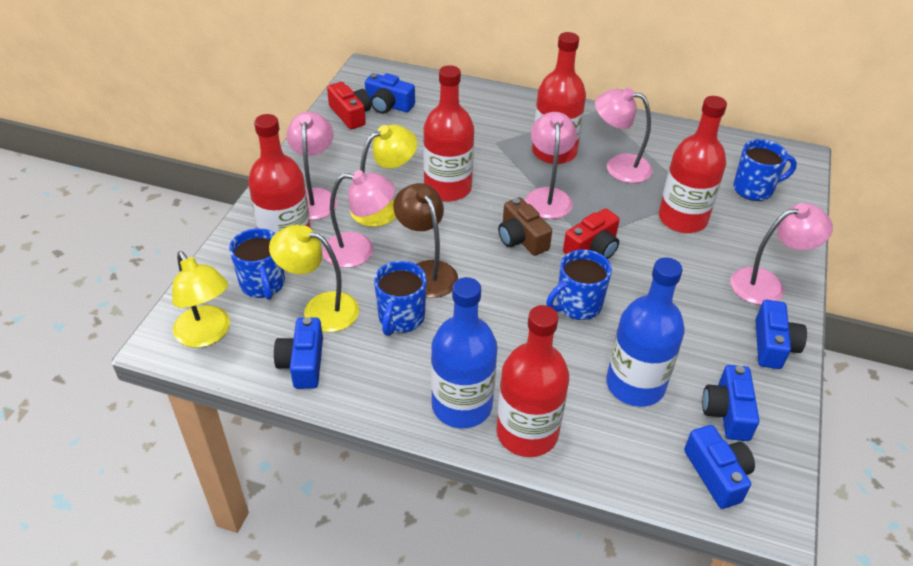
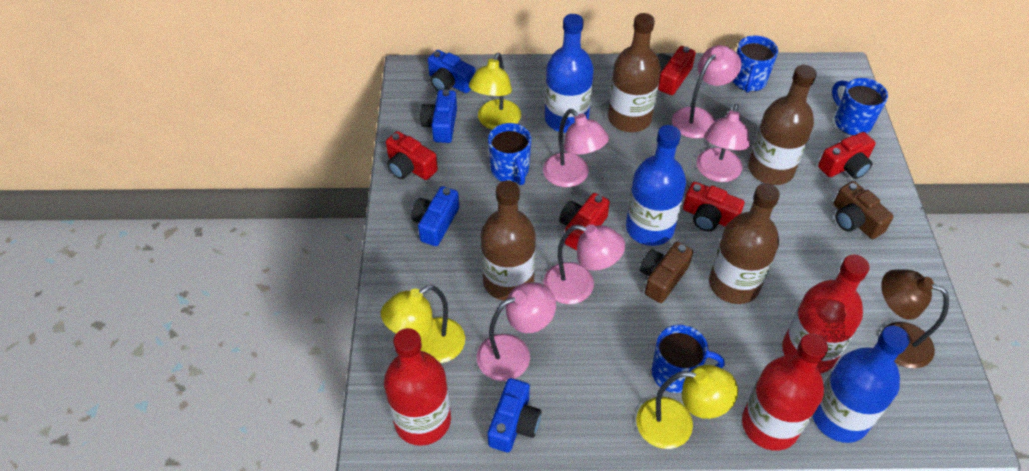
blue bottle: 2 -> 3
blue camera: 5 -> 4
brown bottle: 0 -> 4
brown camera: 1 -> 2
red bottle: 5 -> 3
red camera: 2 -> 5

